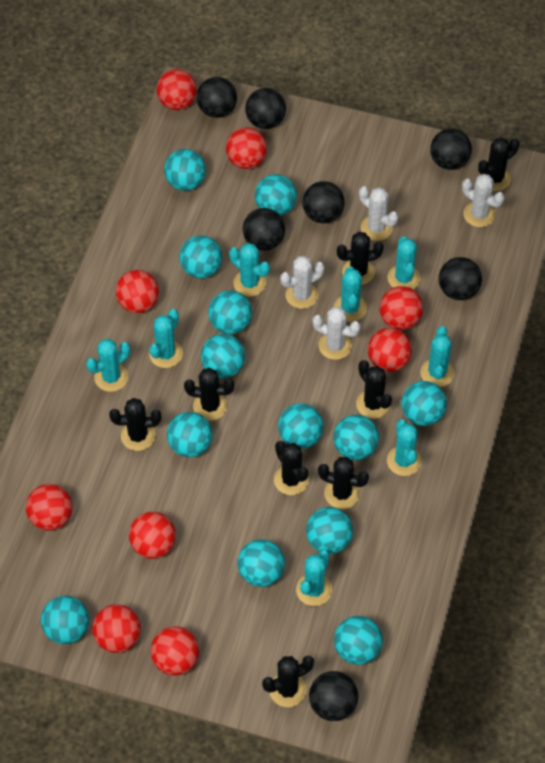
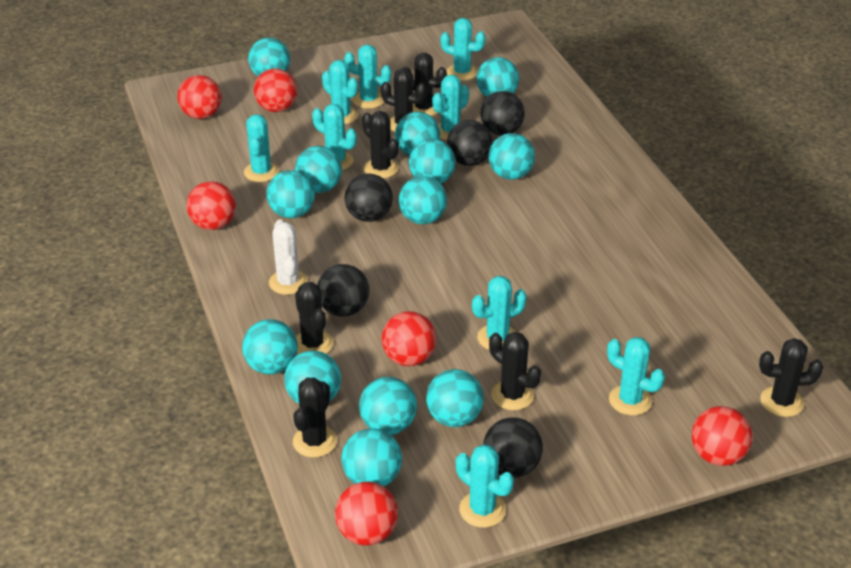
black ball: 7 -> 5
black cactus: 8 -> 7
red ball: 9 -> 6
turquoise cactus: 8 -> 9
white cactus: 4 -> 1

